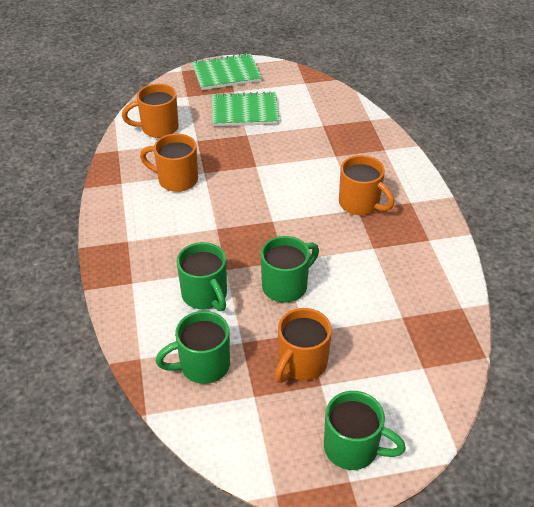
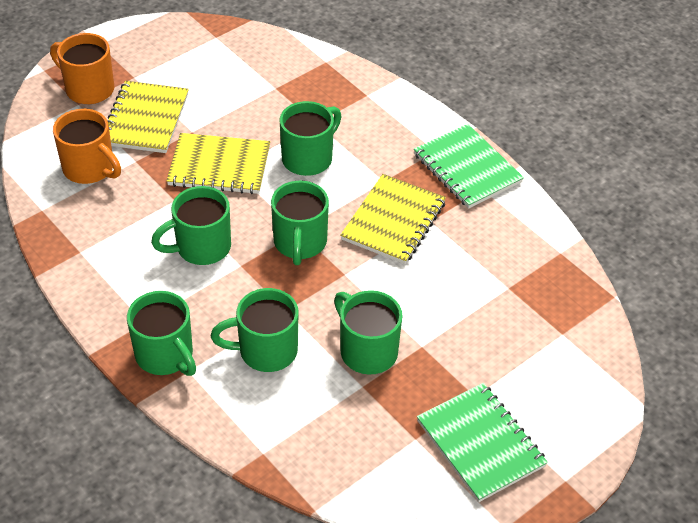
green mug: 4 -> 6
orange mug: 4 -> 2
yellow notebook: 0 -> 3

